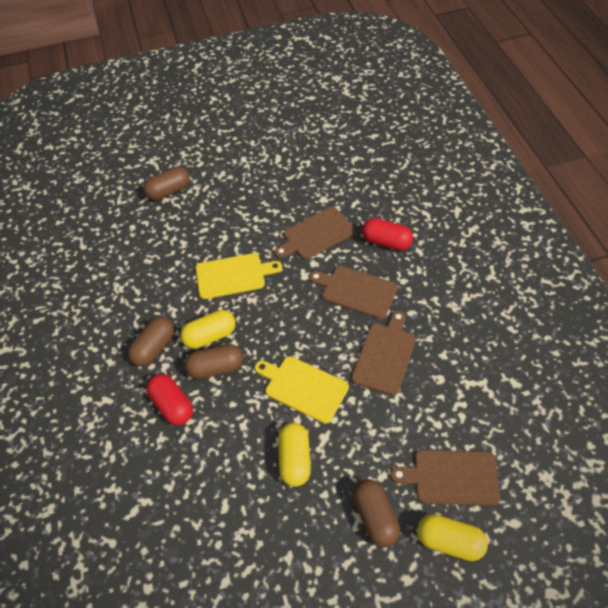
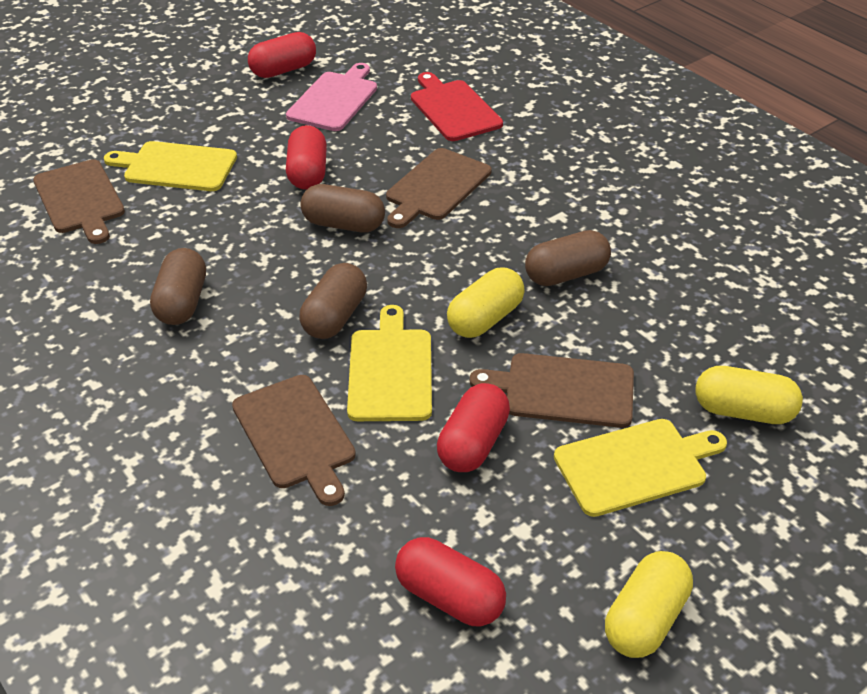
pink cutting board: 0 -> 1
red capsule: 2 -> 4
red cutting board: 0 -> 1
yellow cutting board: 2 -> 3

